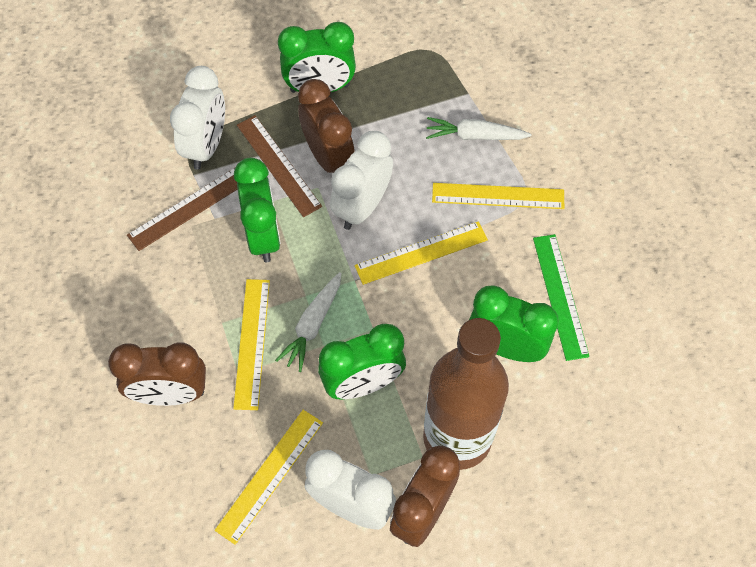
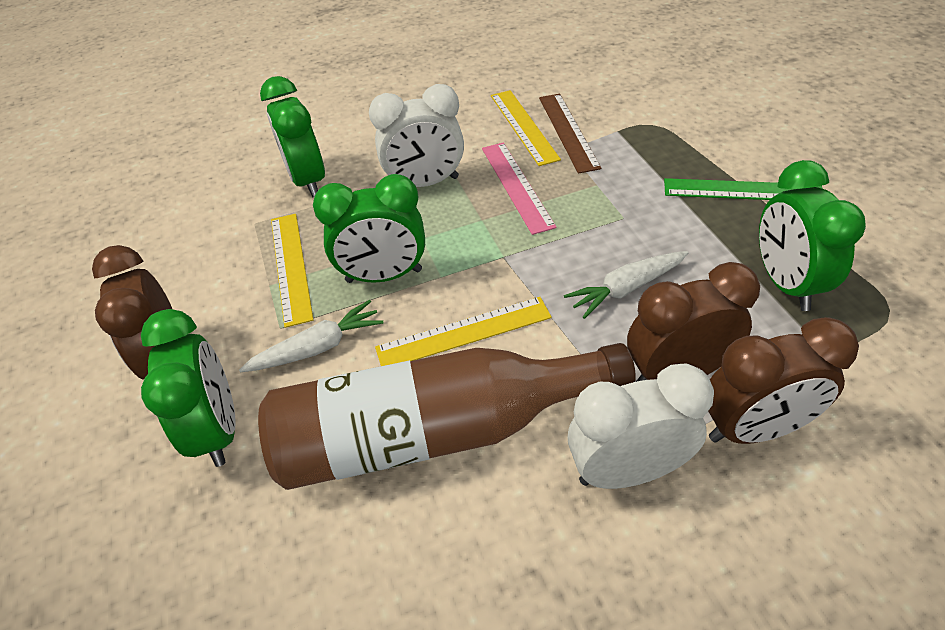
brown ruler: 2 -> 1
pink ruler: 0 -> 1
white clock: 3 -> 2
yellow ruler: 4 -> 3

